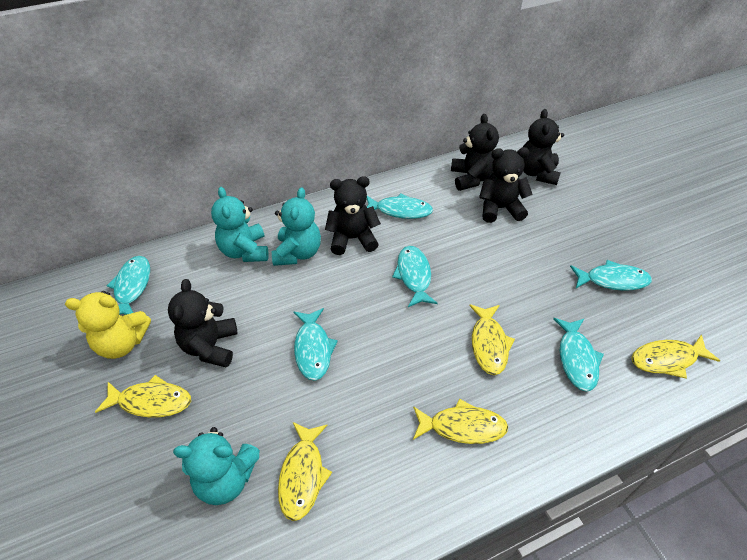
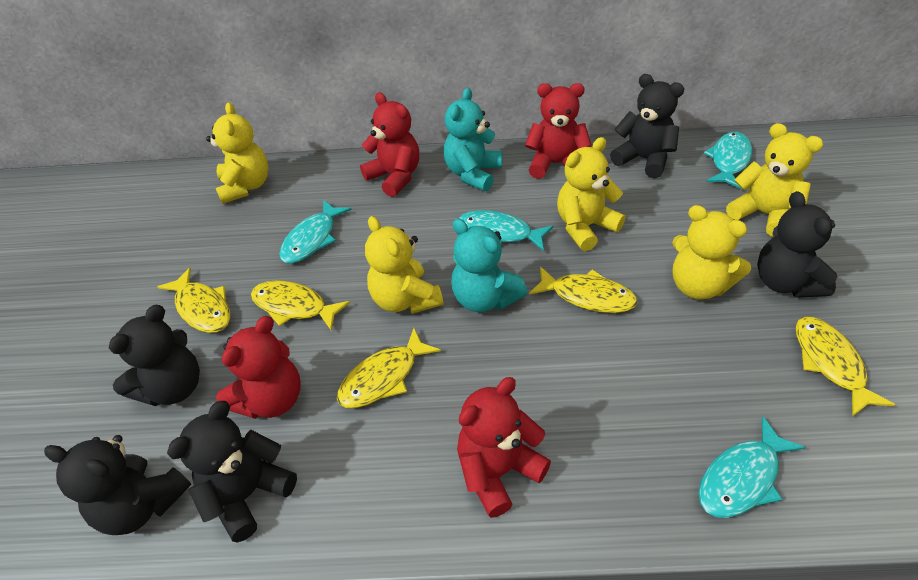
red teddy bear: 0 -> 4
turquoise fish: 6 -> 4
turquoise teddy bear: 3 -> 2
yellow teddy bear: 1 -> 5

